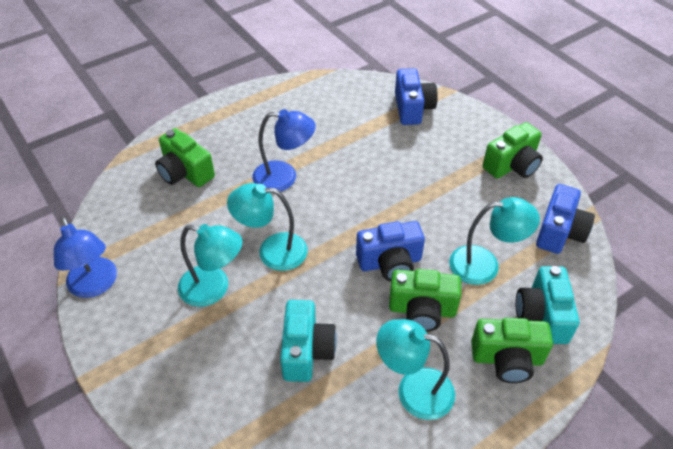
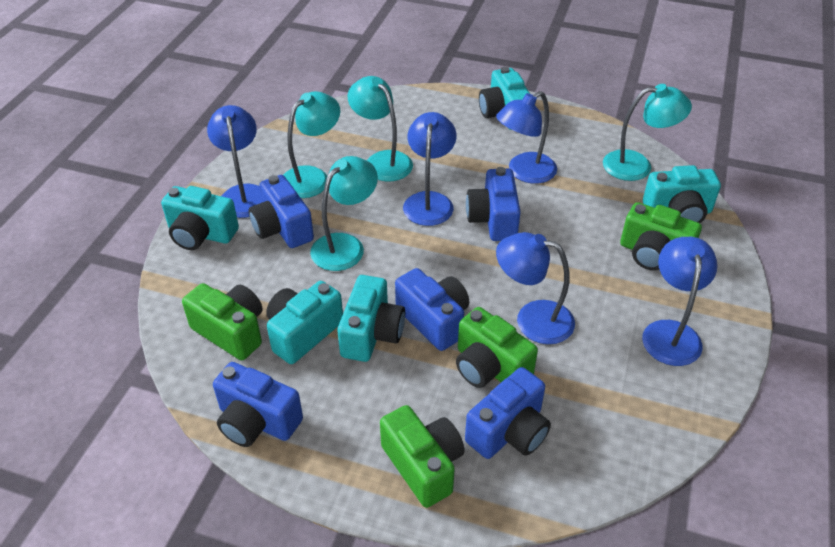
blue camera: 3 -> 5
blue lamp: 2 -> 5
turquoise camera: 2 -> 5

